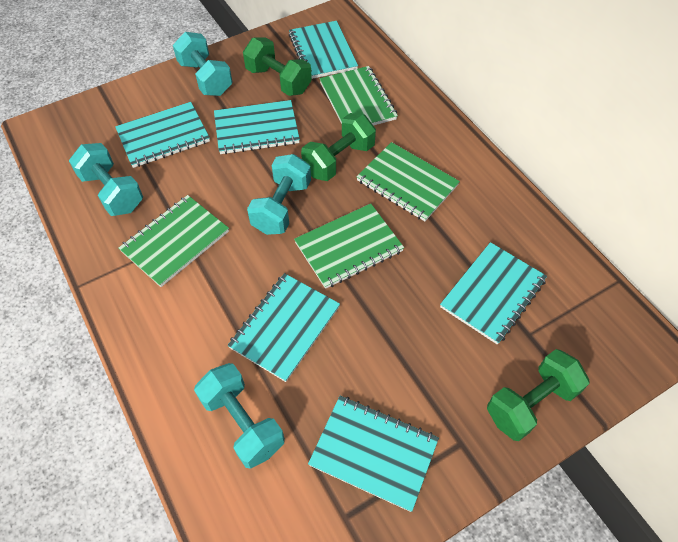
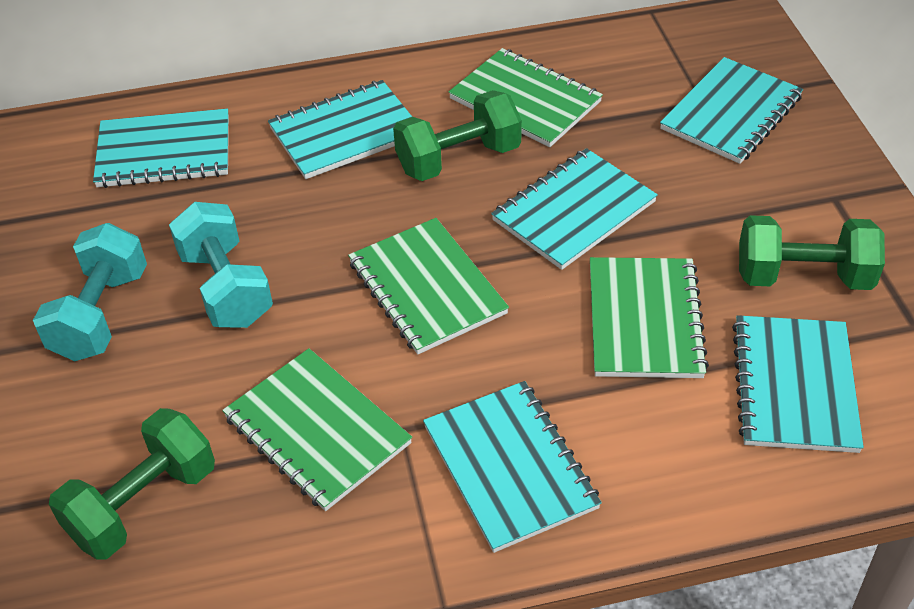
turquoise dumbbell: 4 -> 2

